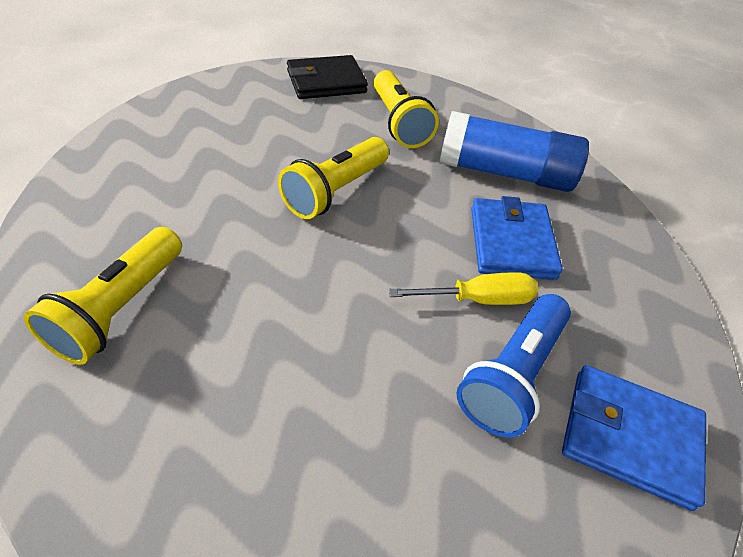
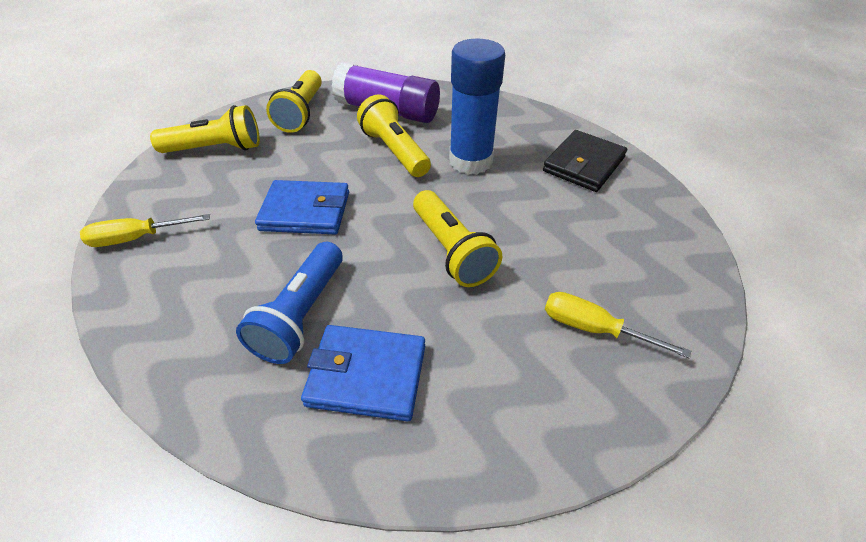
purple glue stick: 0 -> 1
yellow flashlight: 3 -> 4
yellow screwdriver: 1 -> 2

